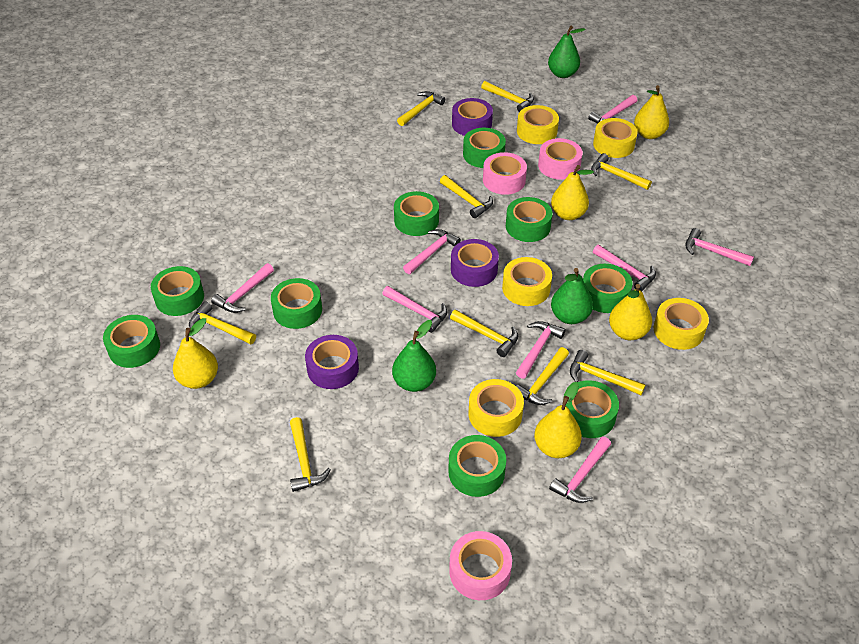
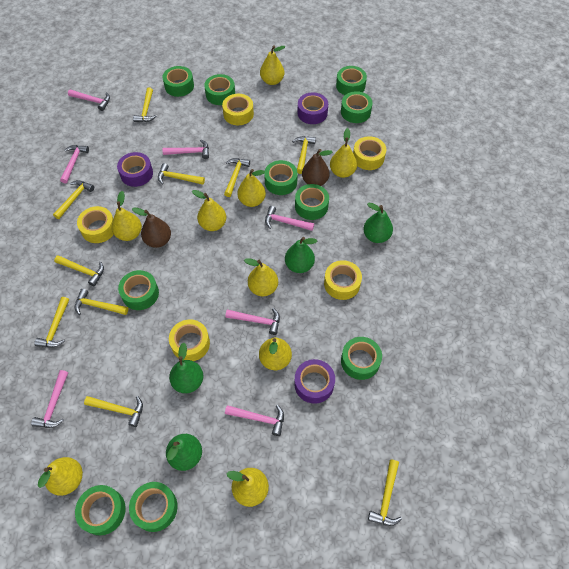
brown pear: 0 -> 2
green pear: 3 -> 4
green tape: 9 -> 10
pink hammer: 8 -> 7
pink tape: 3 -> 0
yellow hammer: 9 -> 10
yellow pear: 5 -> 9

